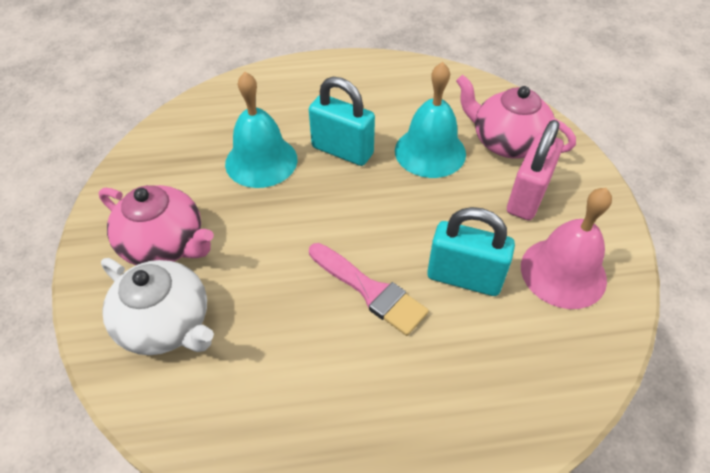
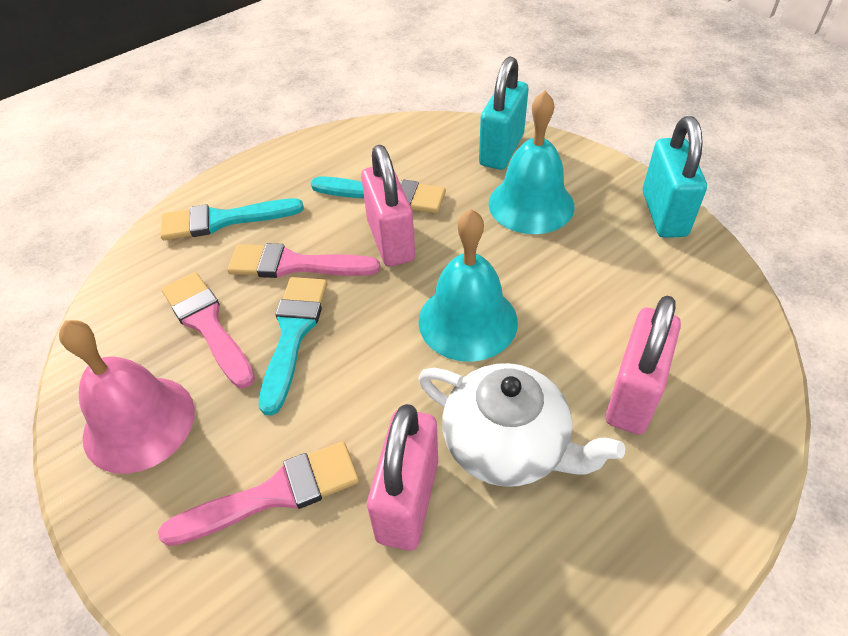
pink brush: 1 -> 3
pink padlock: 1 -> 3
pink teapot: 2 -> 0
turquoise brush: 0 -> 3

